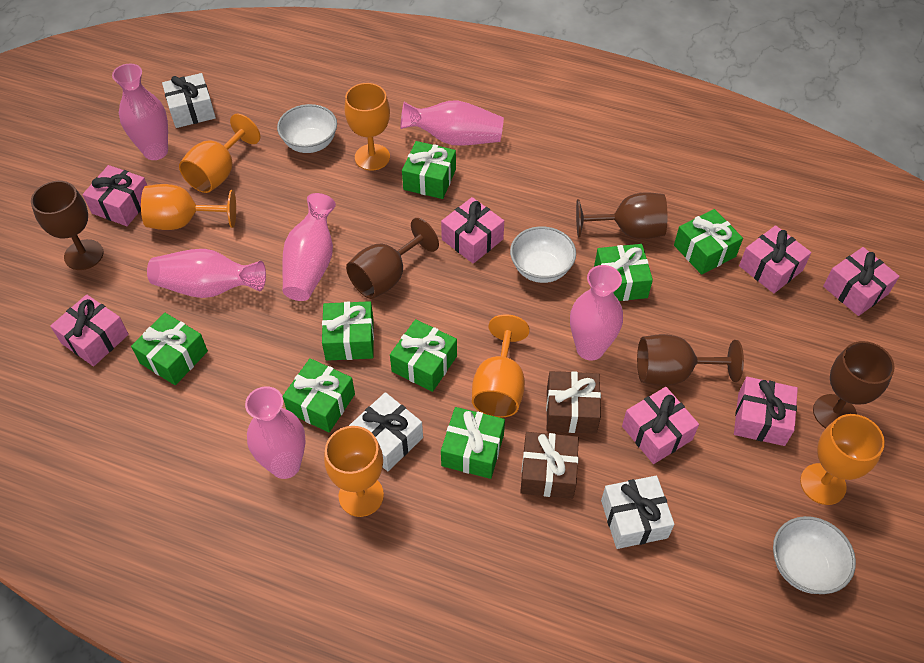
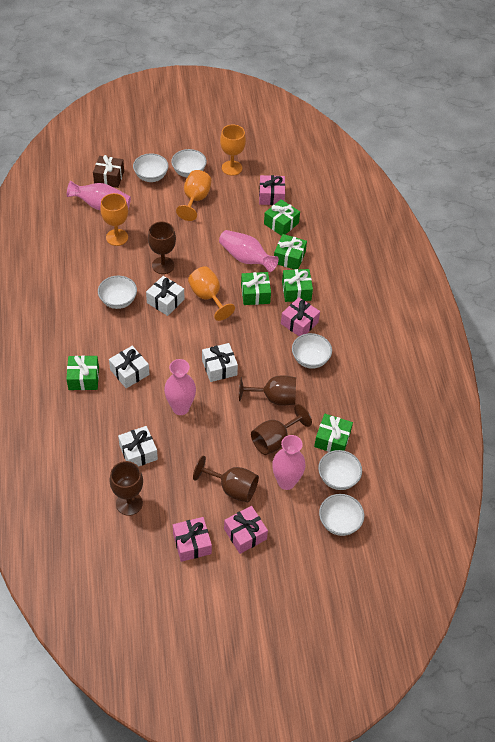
brown gift: 2 -> 1
green gift: 8 -> 6
orange goblet: 6 -> 4
pink gift: 7 -> 4
pink vase: 6 -> 4
white bowl: 3 -> 6
white gift: 3 -> 4

